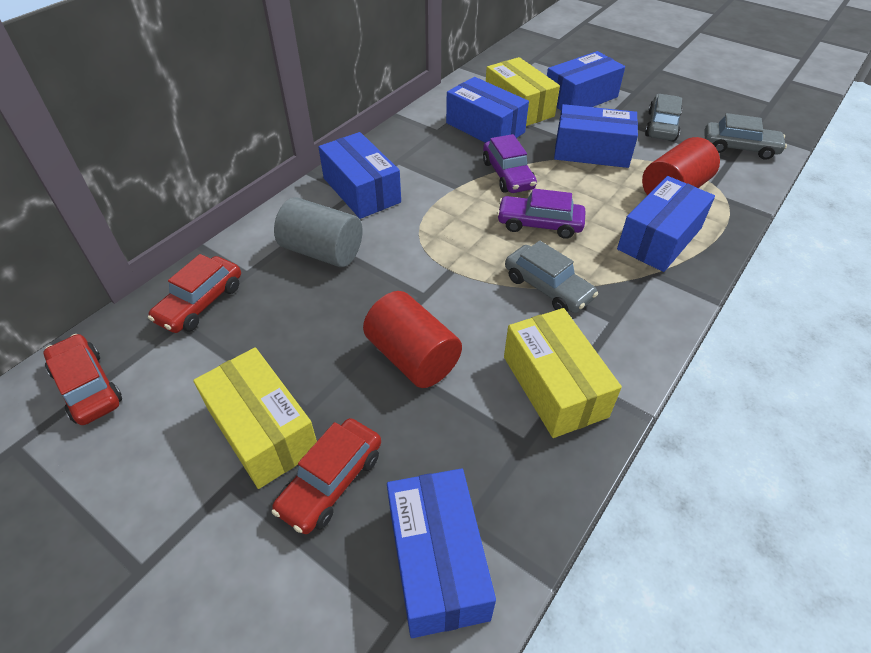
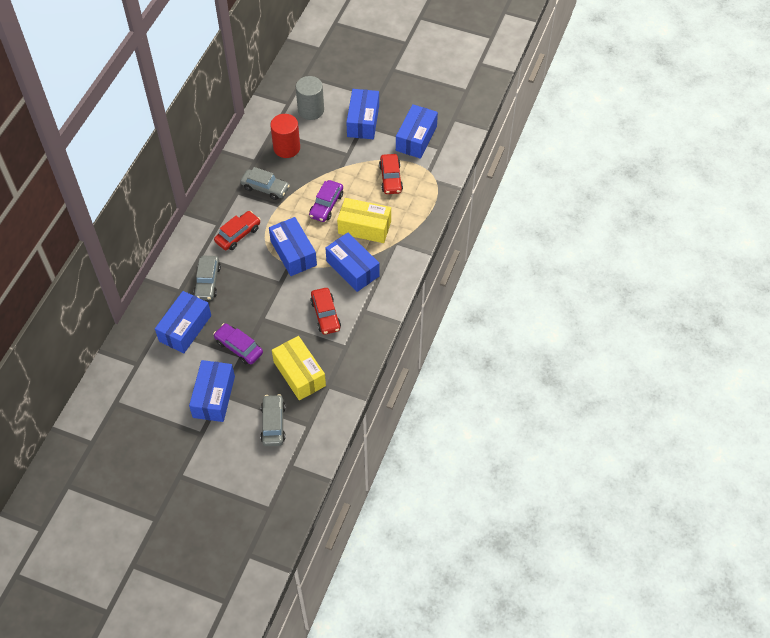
red cylinder: 2 -> 1
yellow box: 3 -> 2

